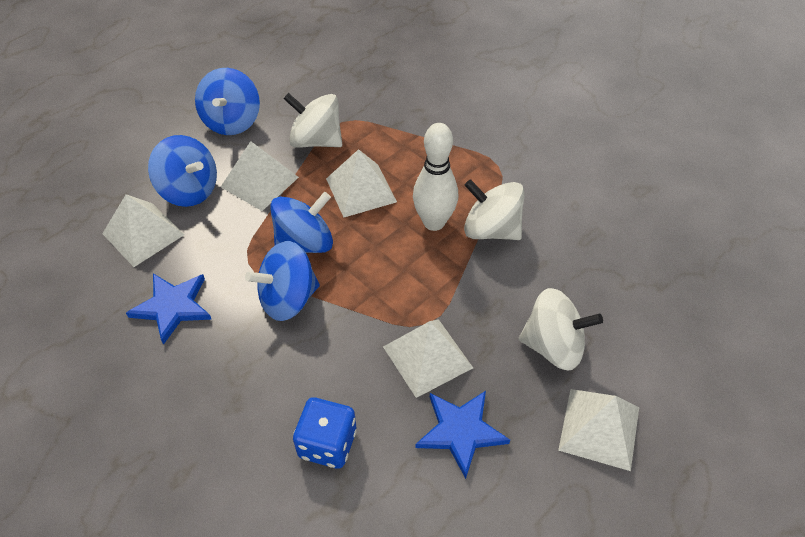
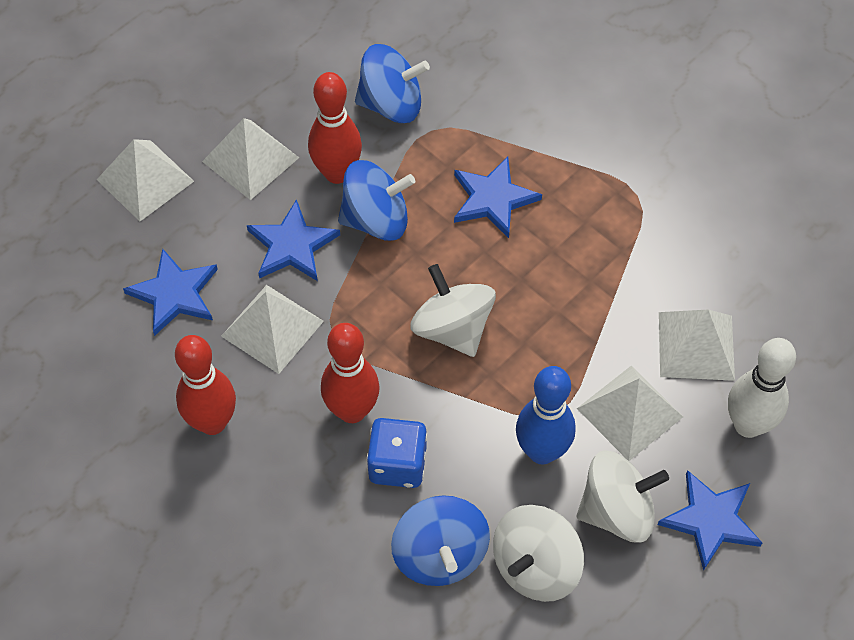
blue bowling pin: 0 -> 1
blue spinning top: 4 -> 3
blue star: 2 -> 4
red bowling pin: 0 -> 3

